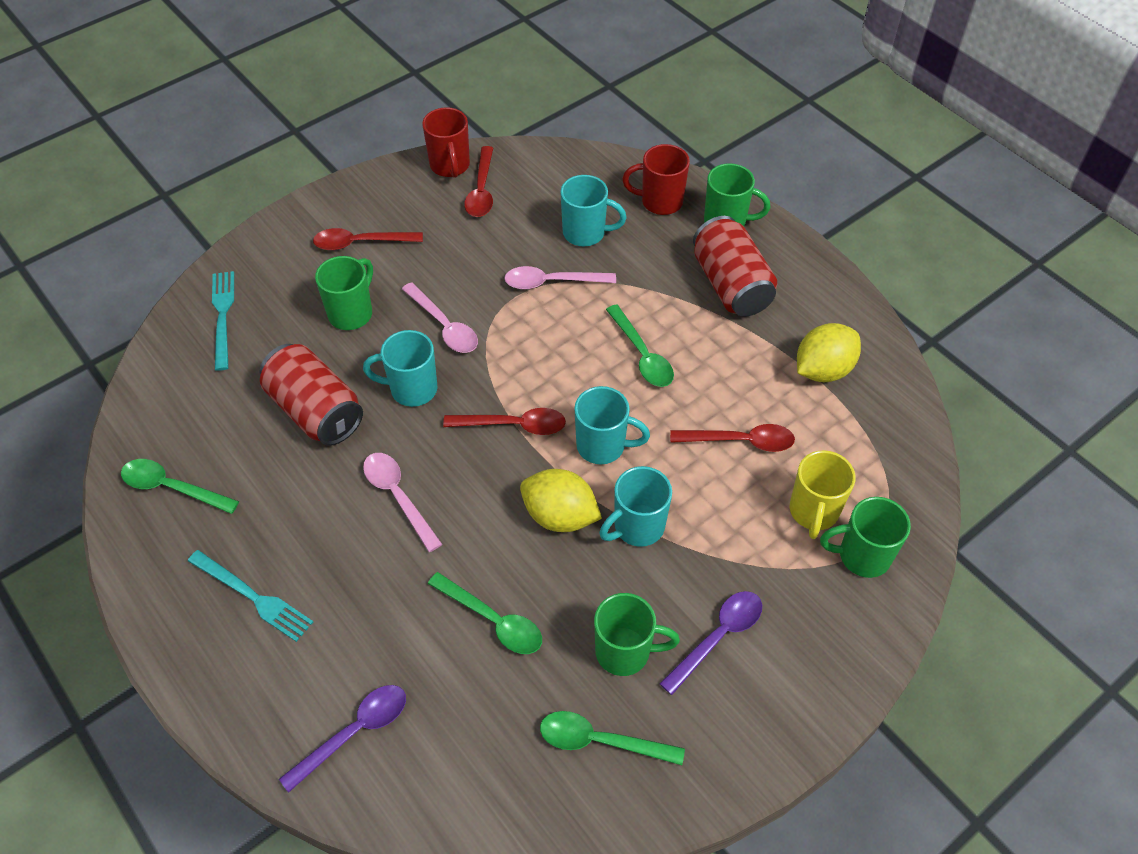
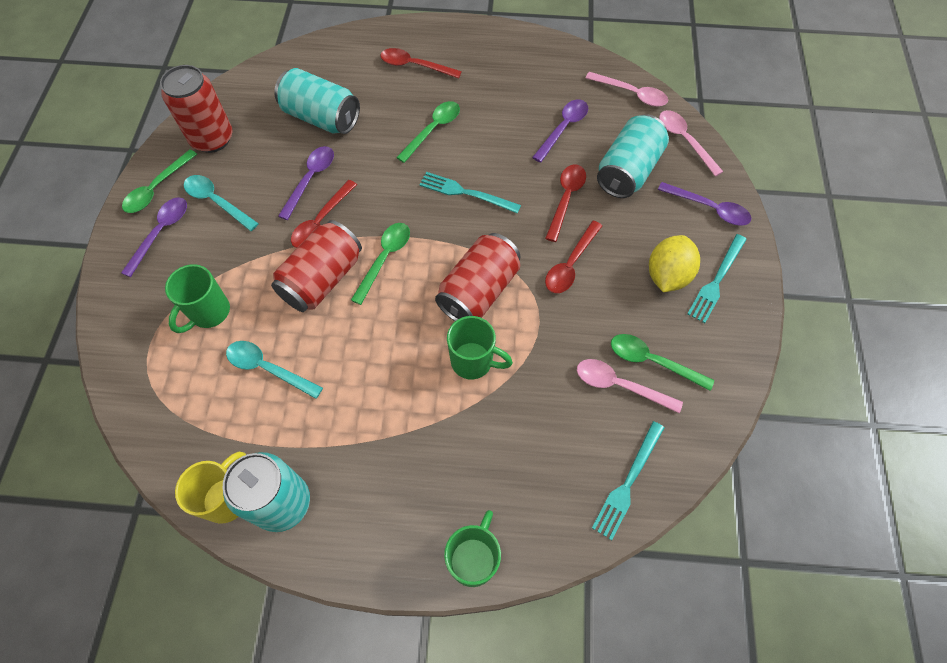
green mug: 4 -> 3
purple spoon: 2 -> 4
red can: 2 -> 3
red mug: 2 -> 0
turquoise can: 0 -> 3
turquoise fork: 2 -> 3
turquoise mug: 4 -> 0
turquoise spoon: 0 -> 2
yellow lemon: 2 -> 1

